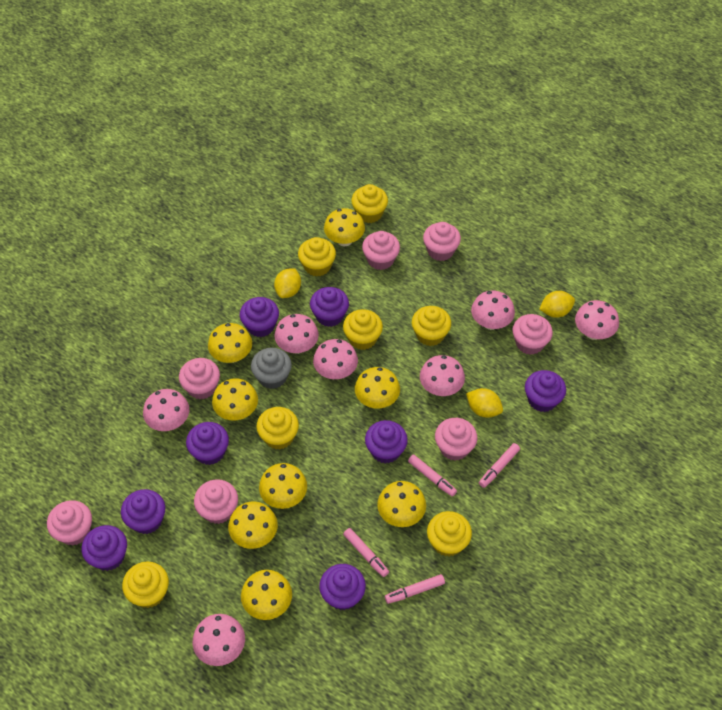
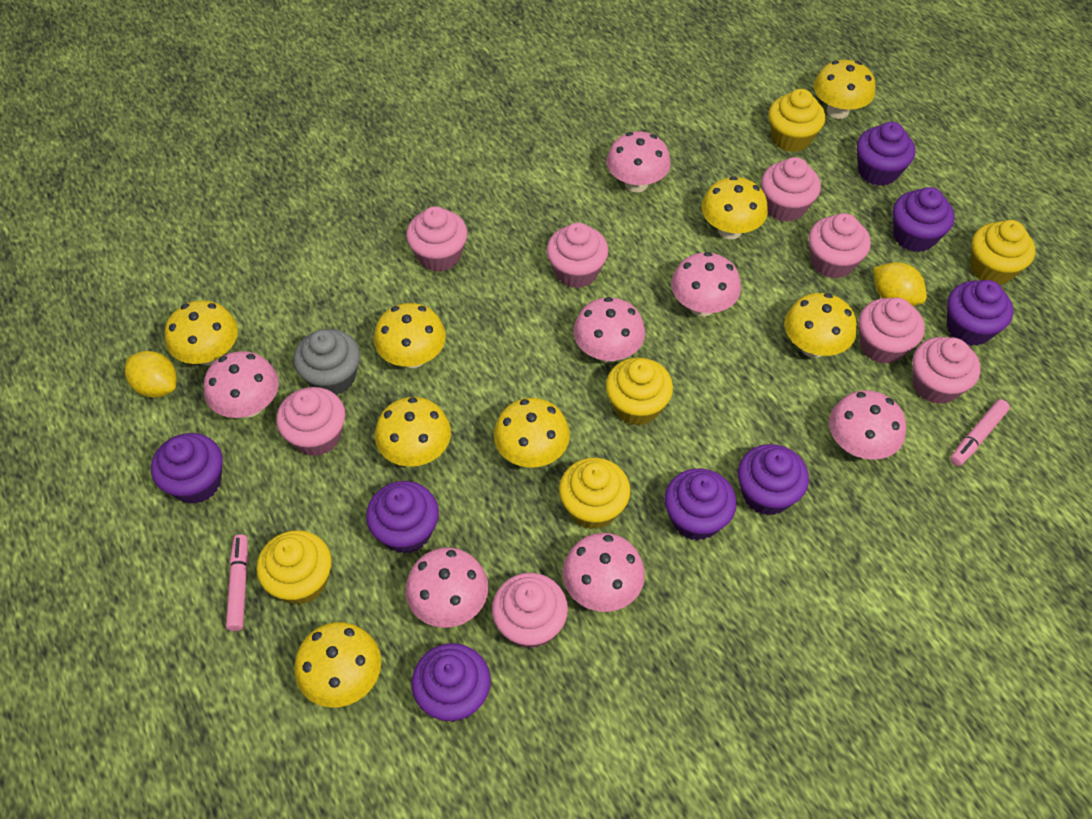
pink cupcake: 7 -> 8
pink marker: 4 -> 2
yellow cupcake: 7 -> 5
yellow lemon: 3 -> 2

